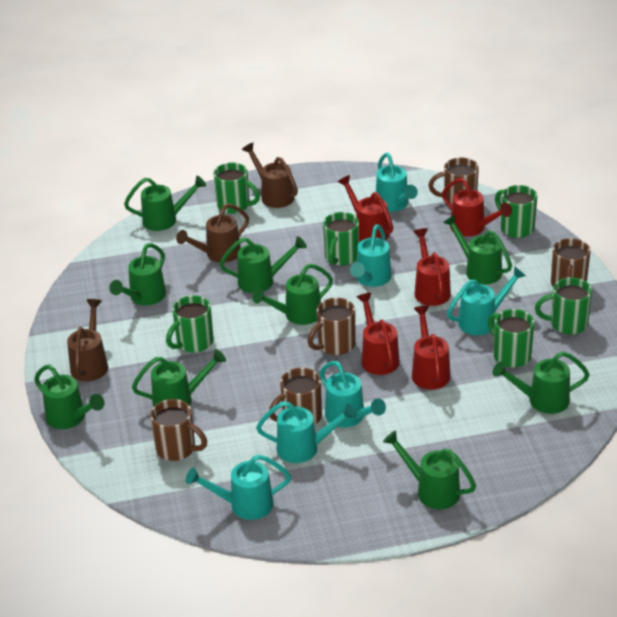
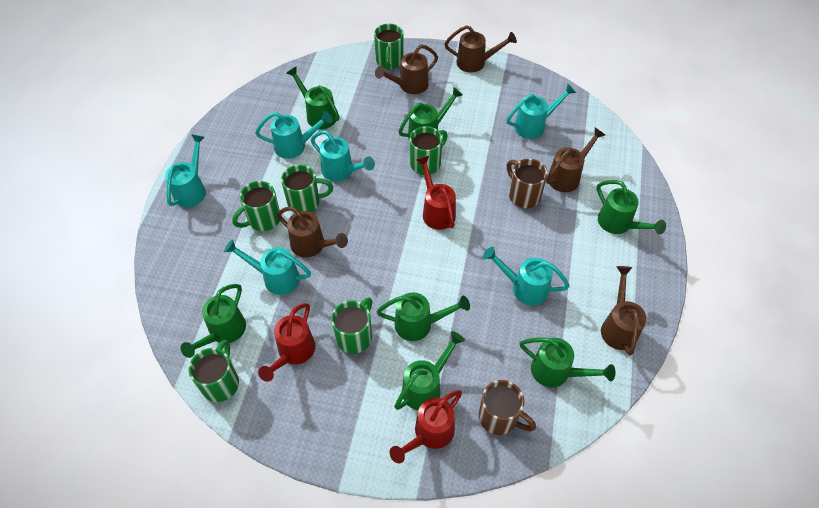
brown mug: 5 -> 2
brown watering can: 3 -> 5
green watering can: 9 -> 7
red watering can: 5 -> 3

